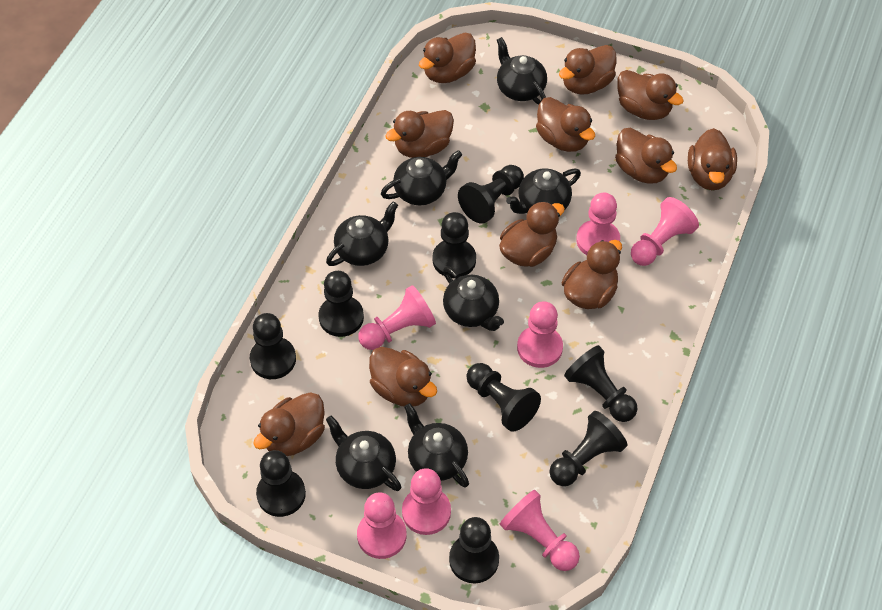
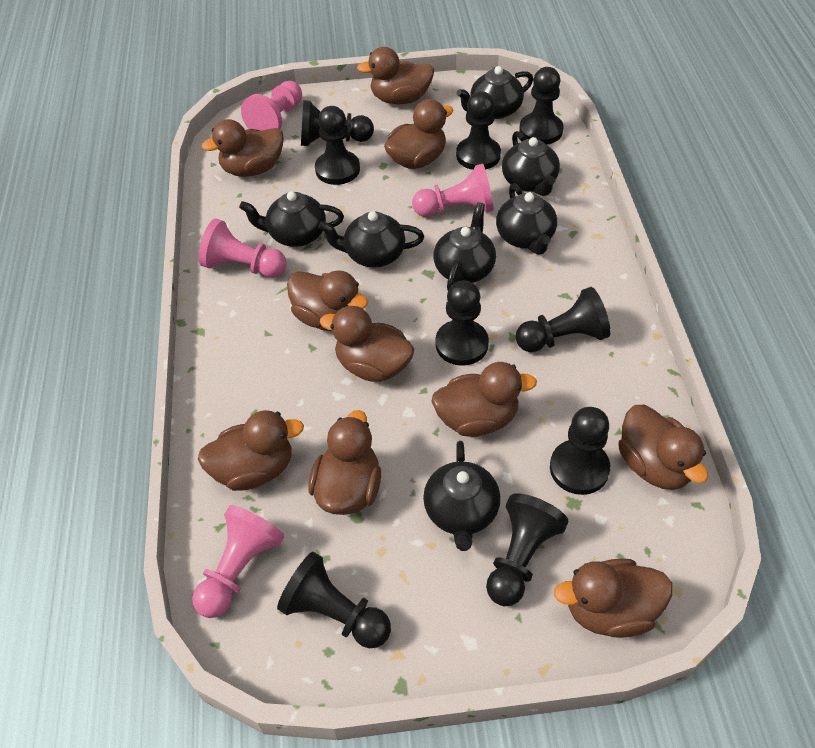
brown duck: 11 -> 10
pink pawn: 7 -> 4

